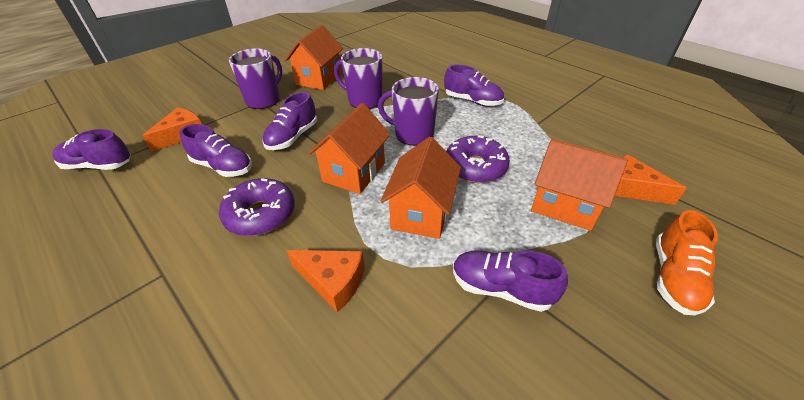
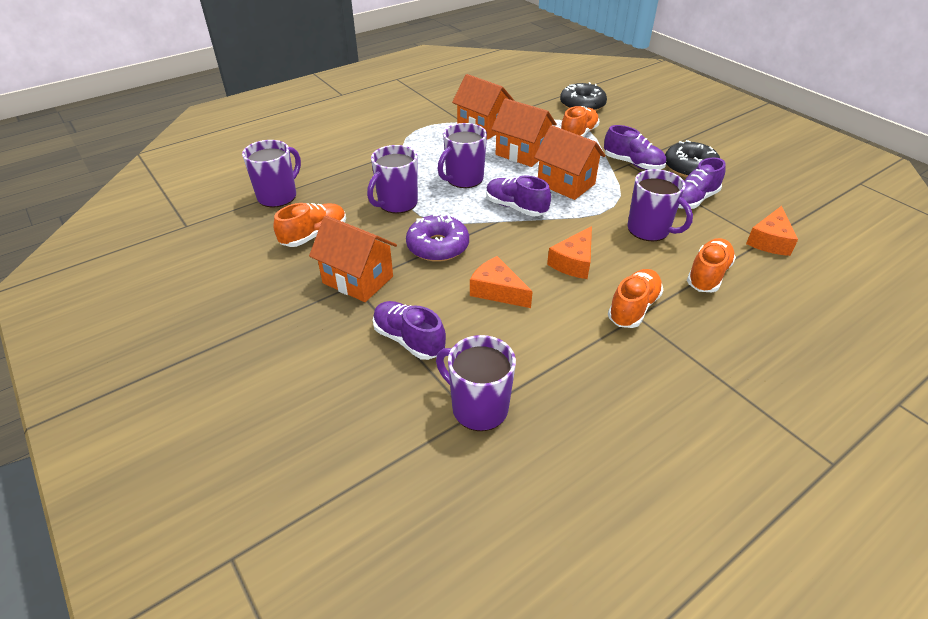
black donut: 0 -> 2
orange shoe: 1 -> 4
purple donut: 2 -> 1
purple mug: 3 -> 5
purple shoe: 5 -> 4

